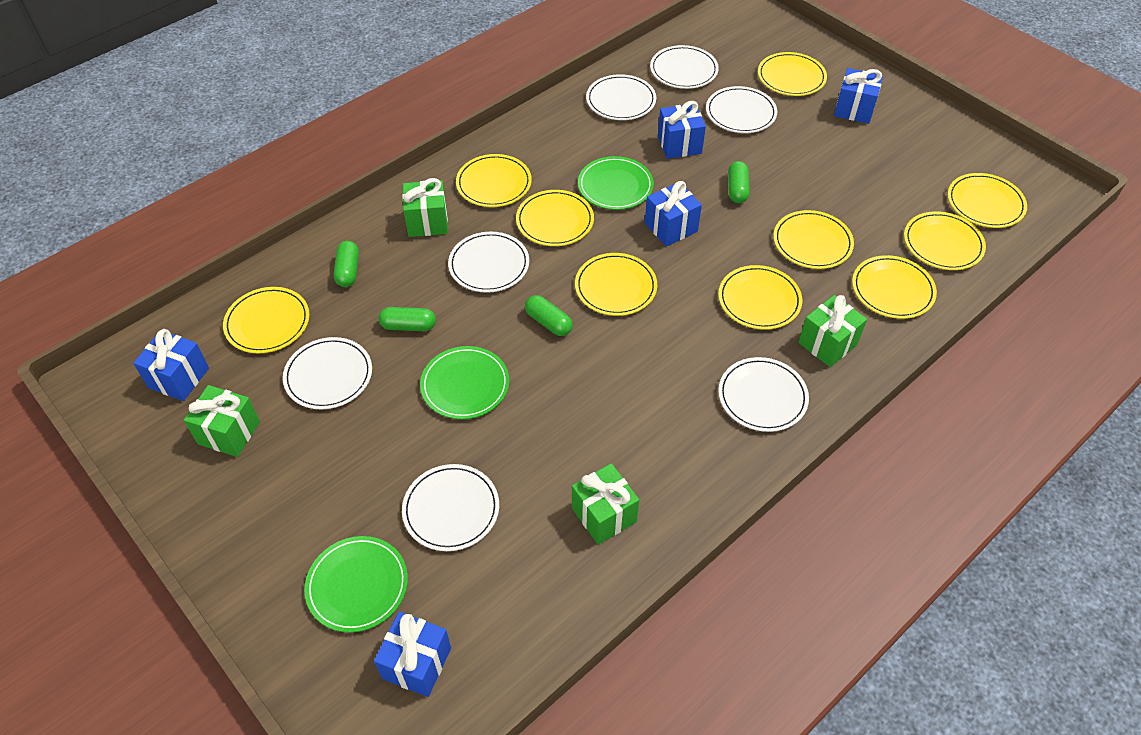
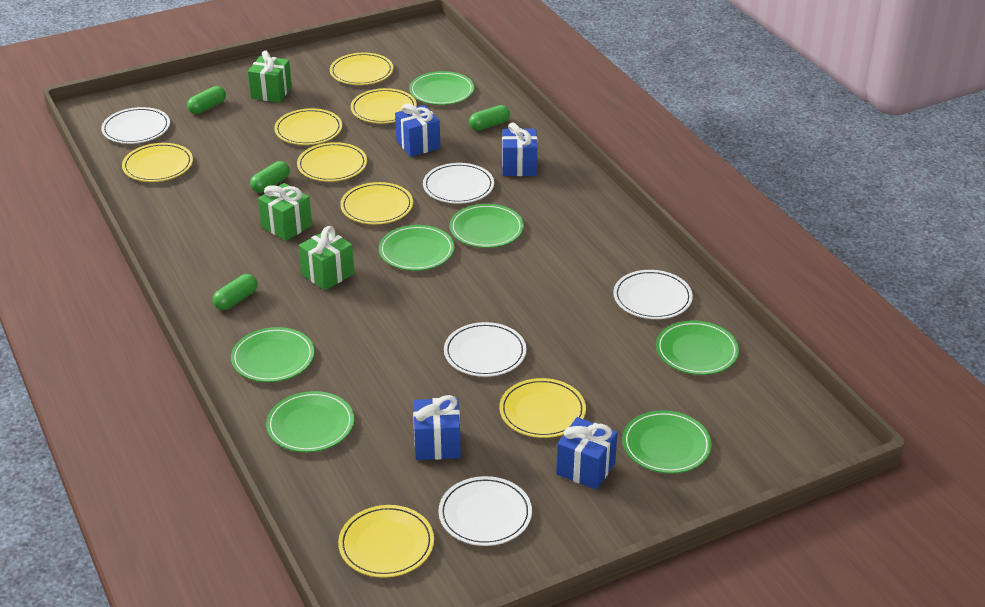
blue gift: 5 -> 4
green gift: 4 -> 3
green plate: 3 -> 7
white plate: 7 -> 5
yellow plate: 10 -> 8

